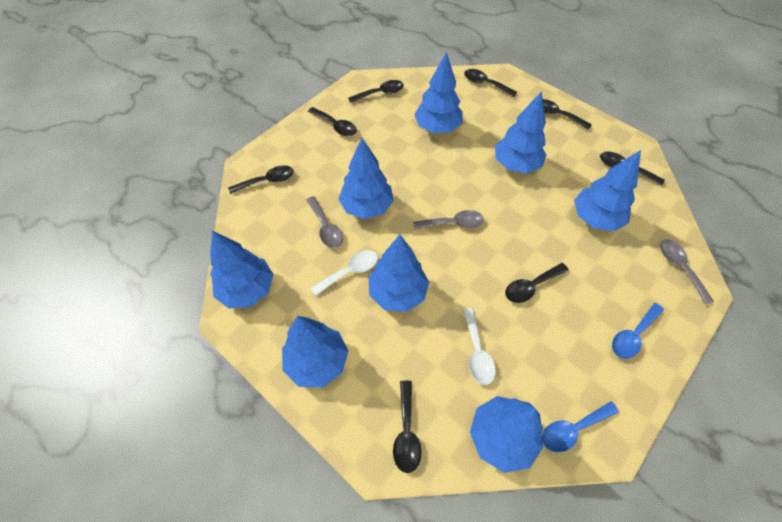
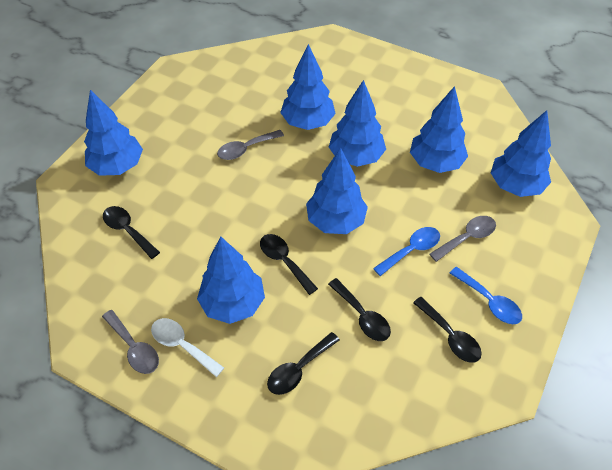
black spoon: 8 -> 5
blue tree: 8 -> 7
white spoon: 2 -> 1

